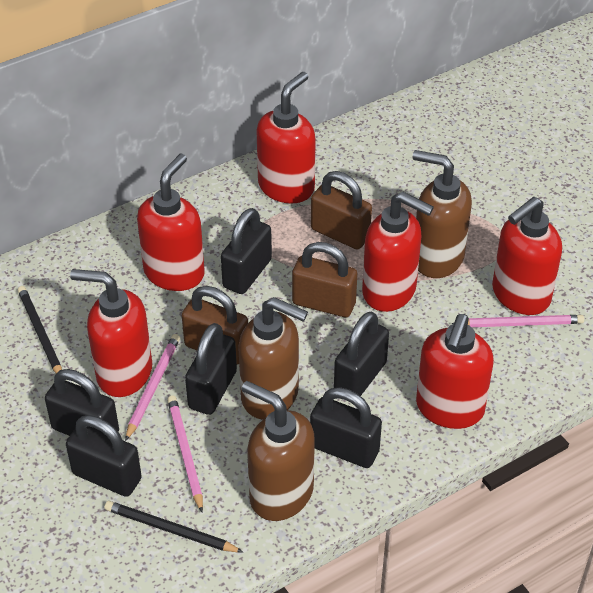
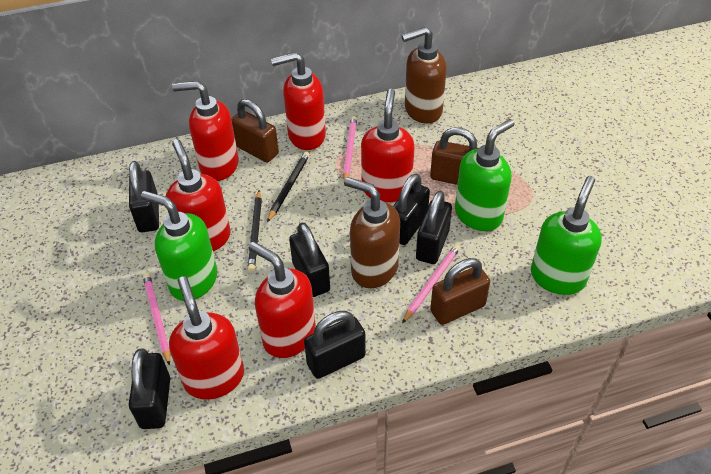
brown soap dispenser: 3 -> 2
green soap dispenser: 0 -> 3

